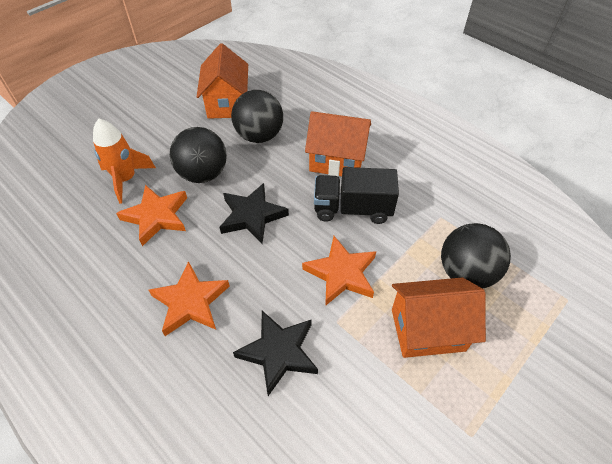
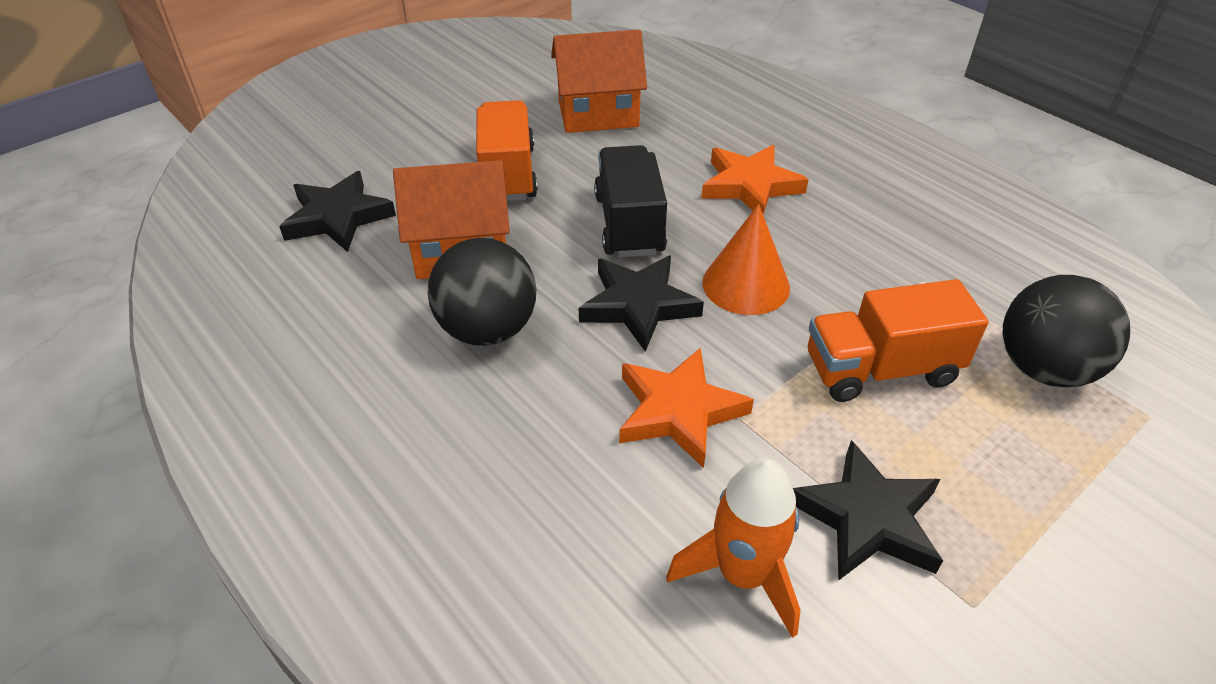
black ball: 3 -> 2
black star: 2 -> 3
orange cone: 0 -> 1
orange house: 3 -> 2
orange star: 3 -> 2
orange truck: 0 -> 2

